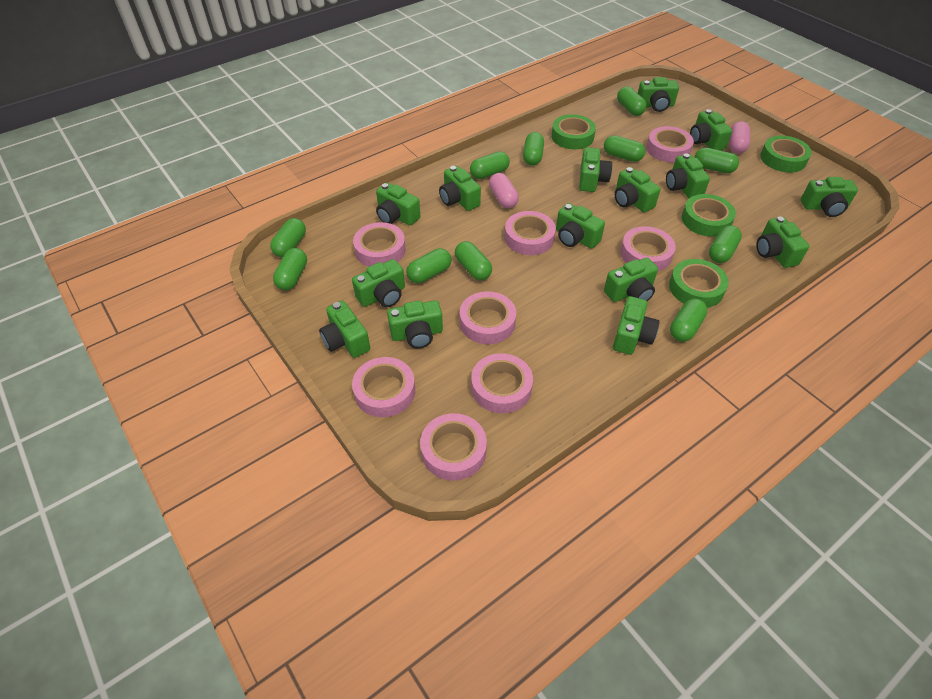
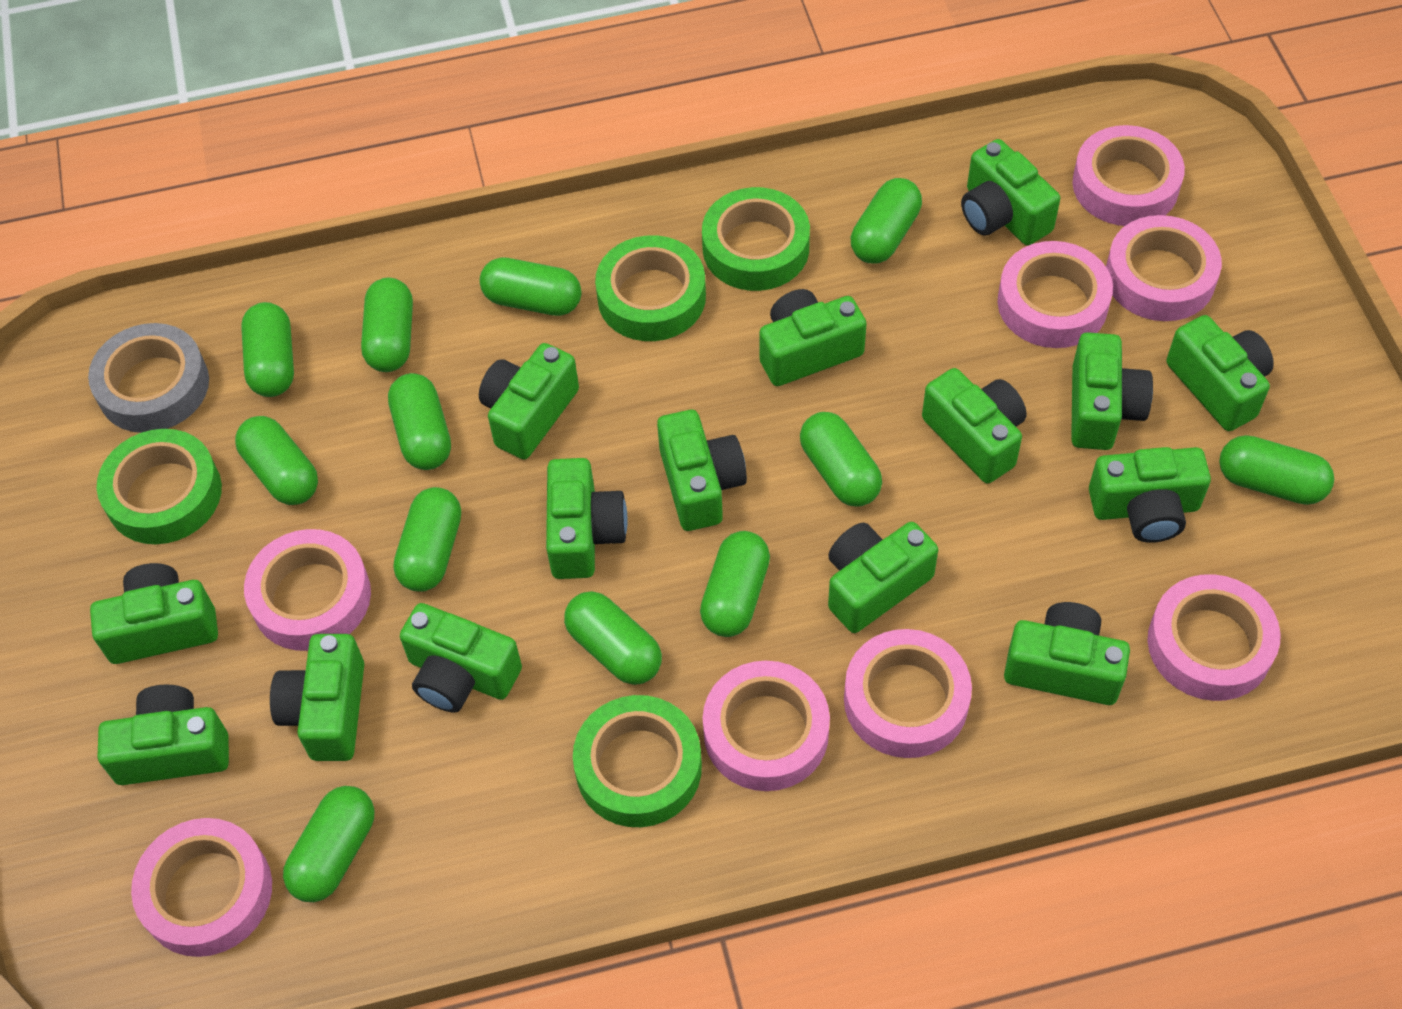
green capsule: 11 -> 12
grey tape: 0 -> 1
pink capsule: 2 -> 0

